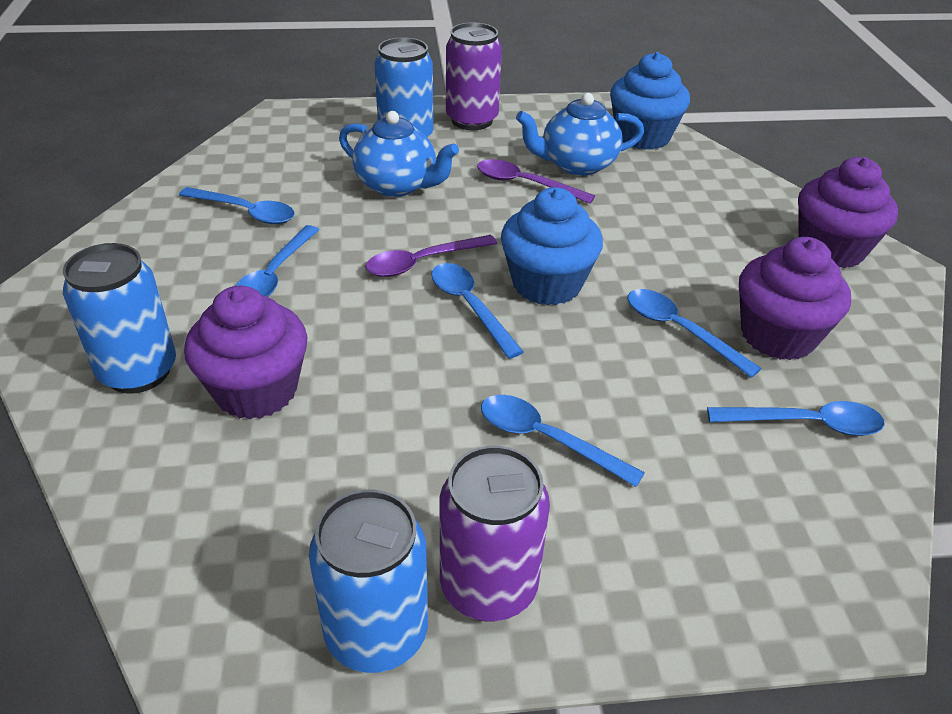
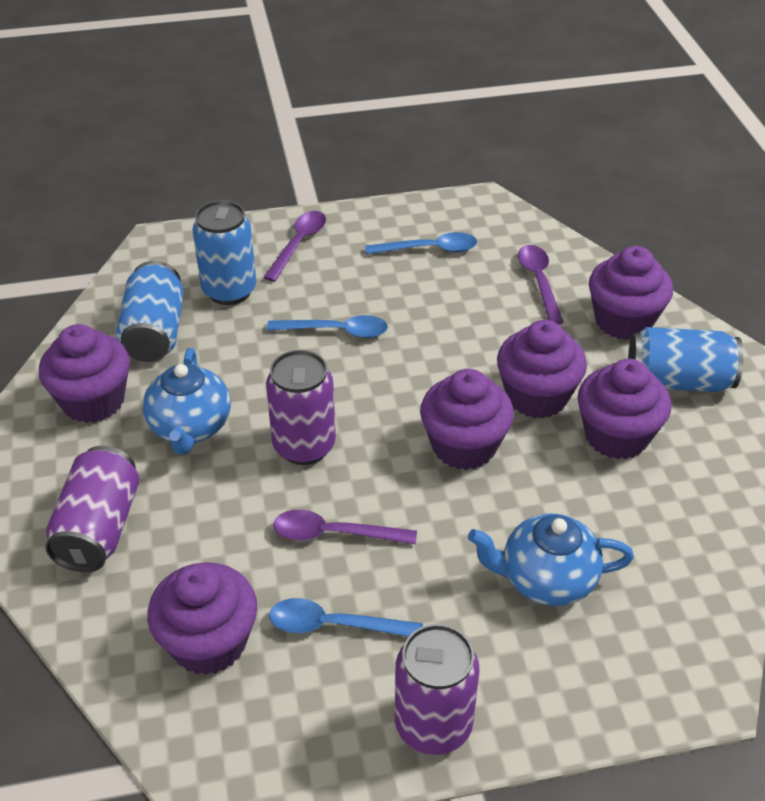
blue cupcake: 2 -> 0
blue spoon: 6 -> 3
purple can: 2 -> 3
purple cupcake: 3 -> 6
purple spoon: 2 -> 3

